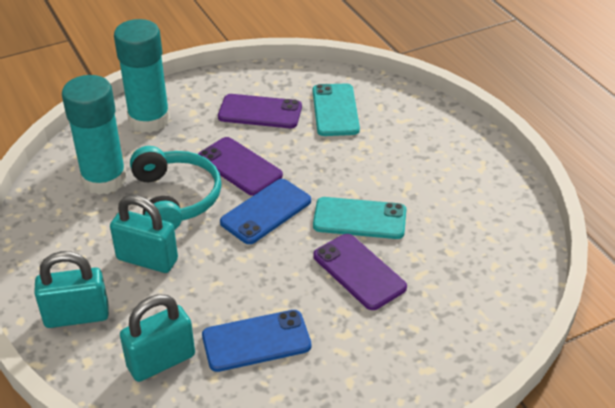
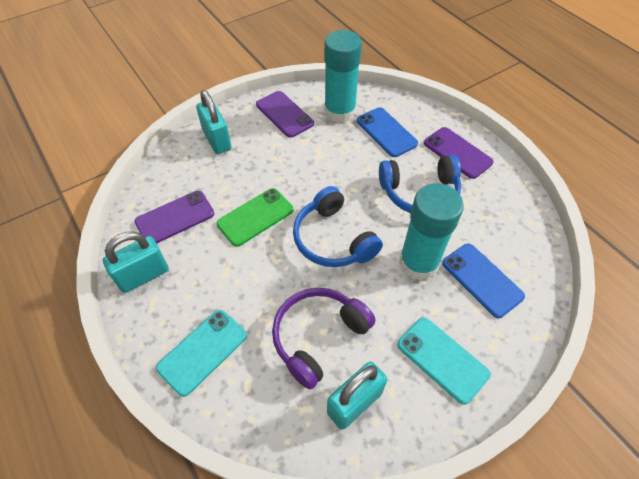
blue headphones: 0 -> 2
green phone: 0 -> 1
purple headphones: 0 -> 1
turquoise headphones: 1 -> 0

